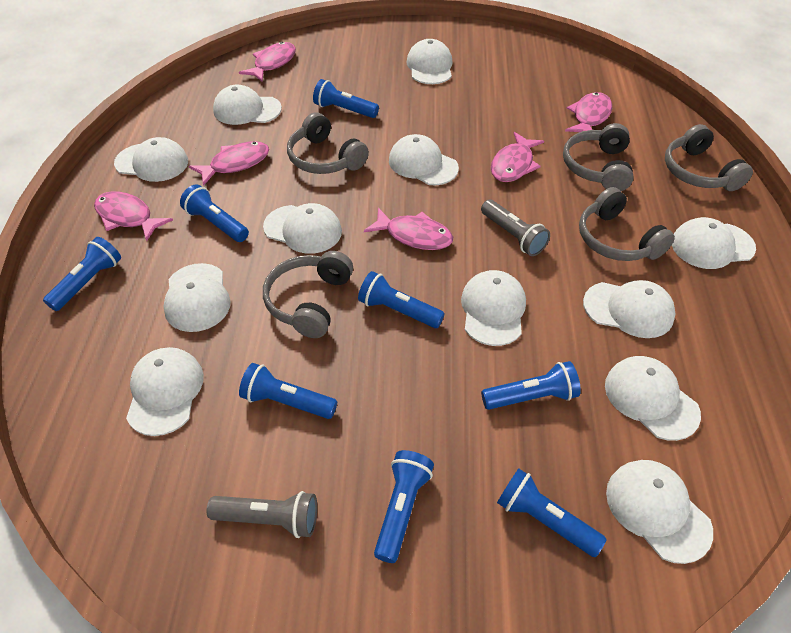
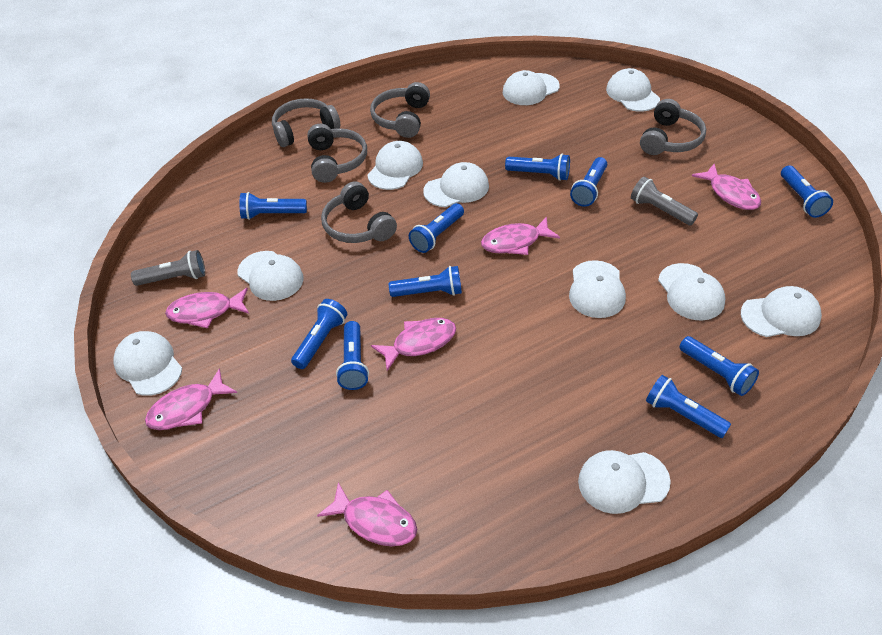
blue flashlight: 8 -> 10
white cap: 12 -> 10

